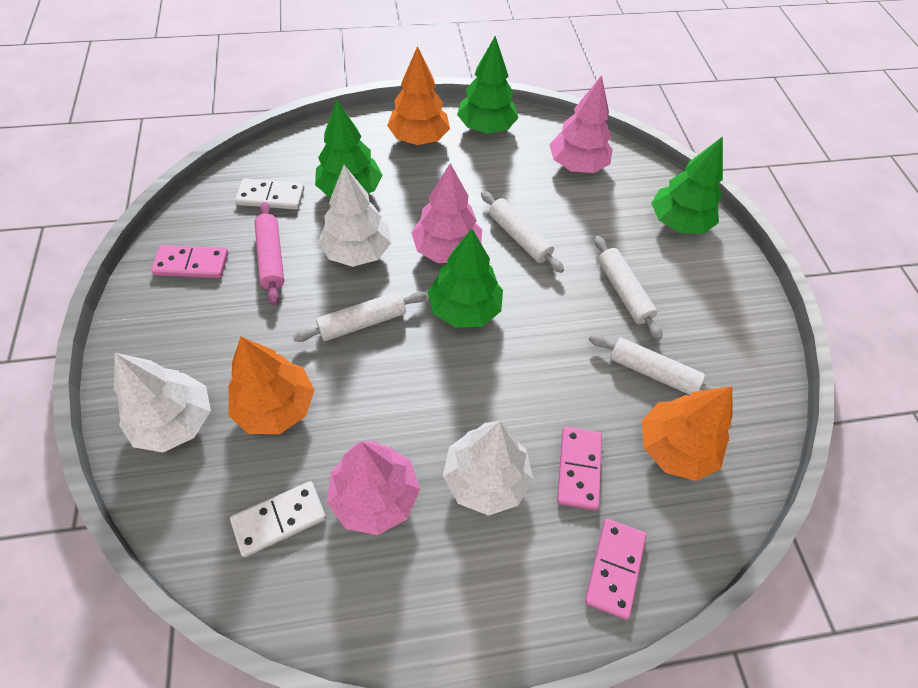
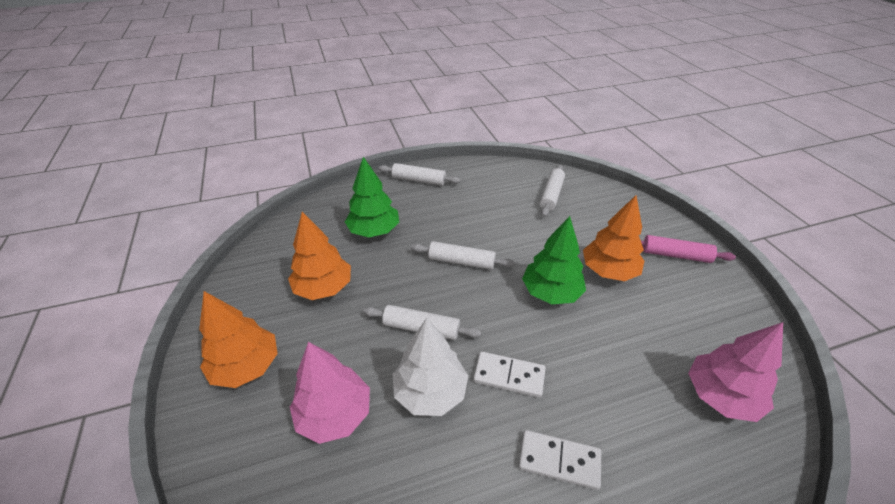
green tree: 4 -> 2
pink domino: 3 -> 0
pink tree: 3 -> 2
white tree: 3 -> 1

